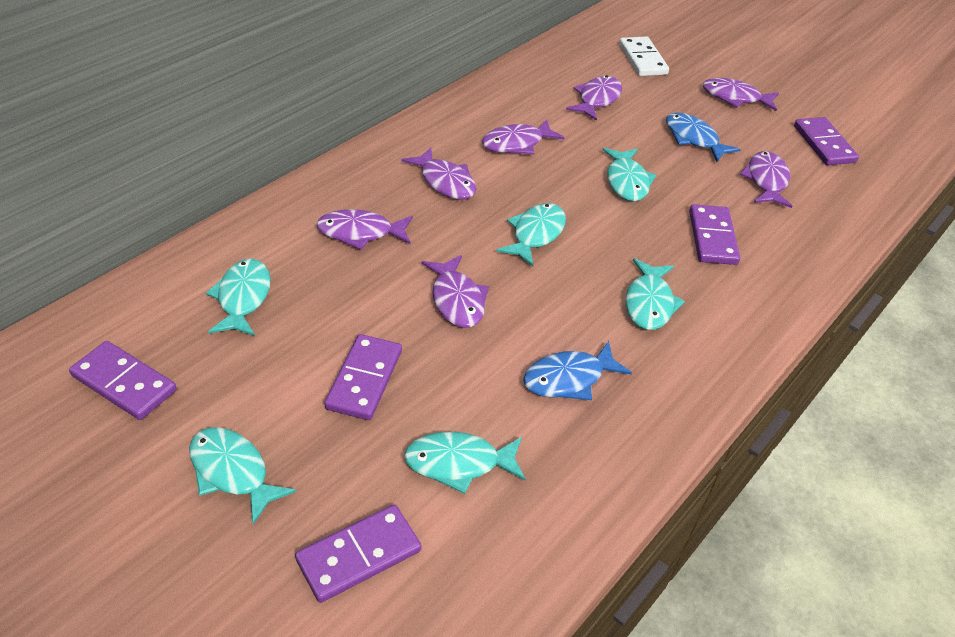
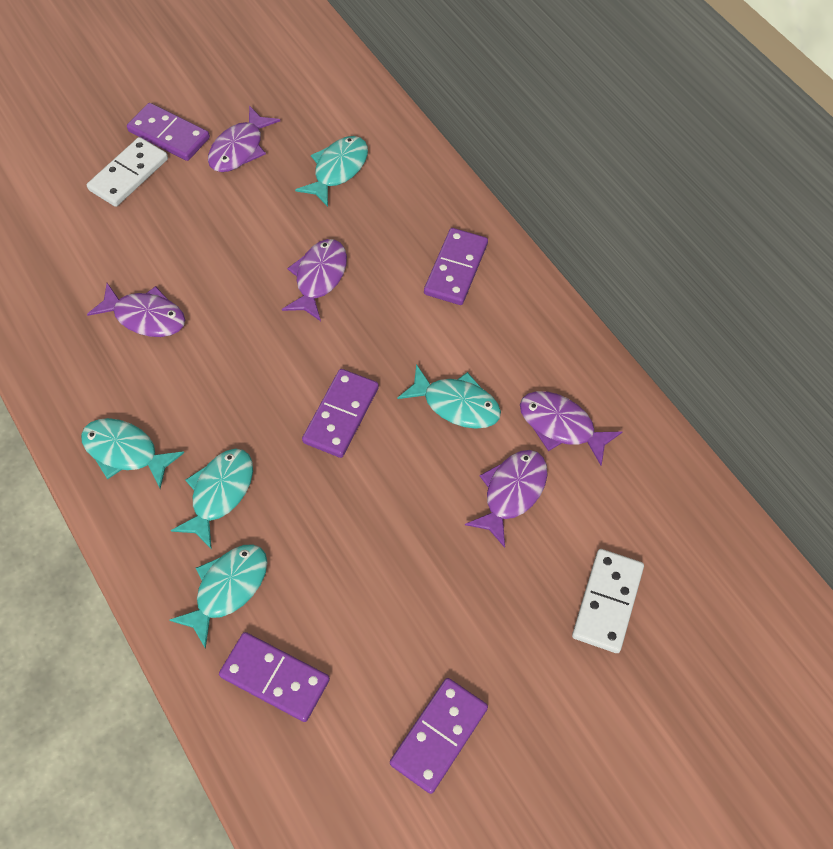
blue fish: 2 -> 0
purple fish: 7 -> 5
turquoise fish: 6 -> 5
white domino: 1 -> 2

